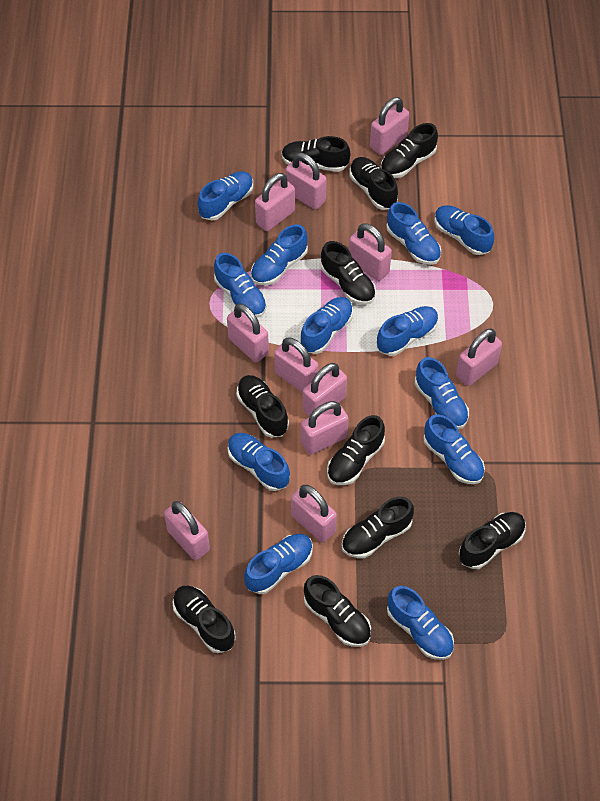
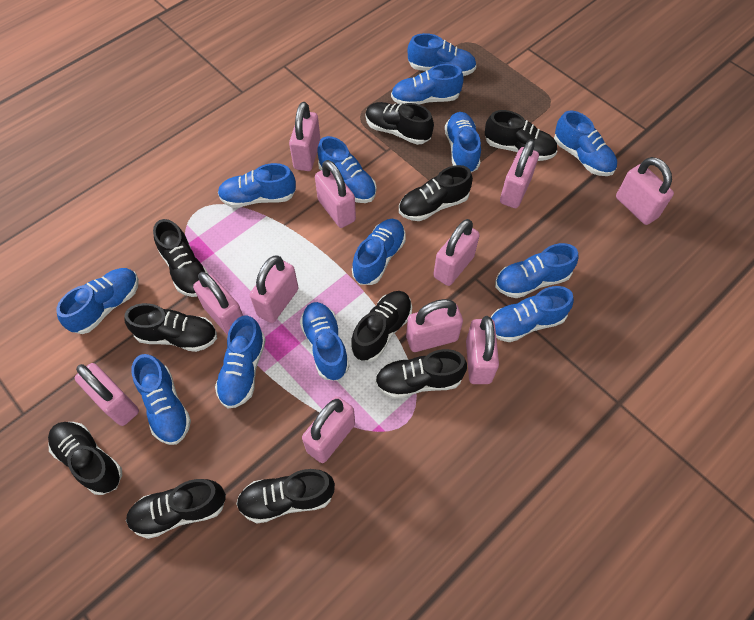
blue shoe: 12 -> 13

